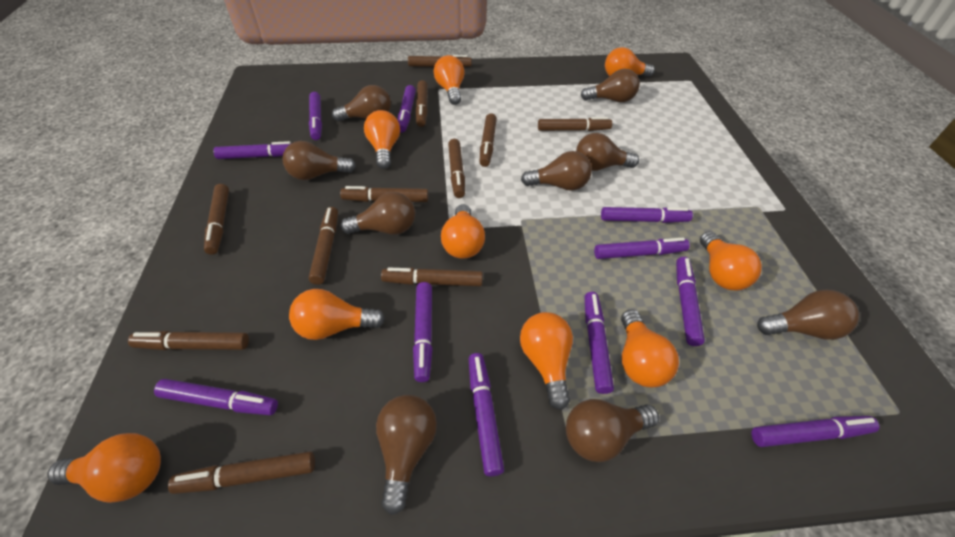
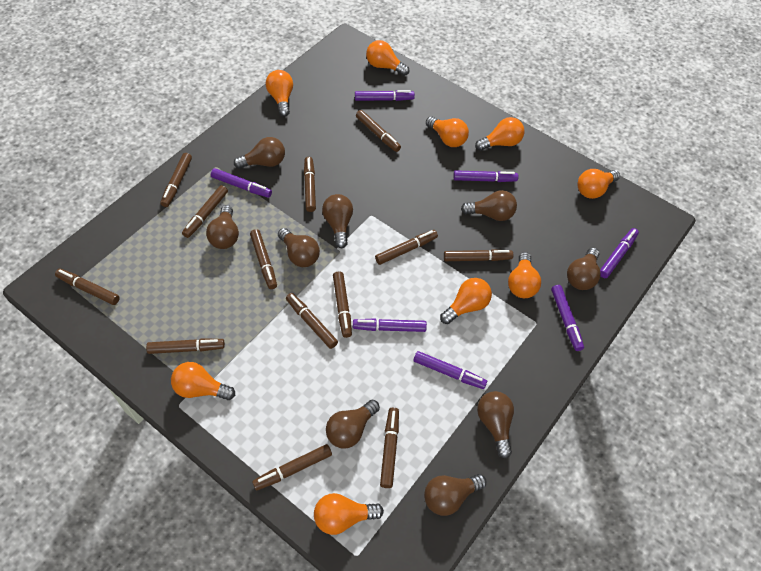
brown marker: 11 -> 13
purple marker: 11 -> 7

